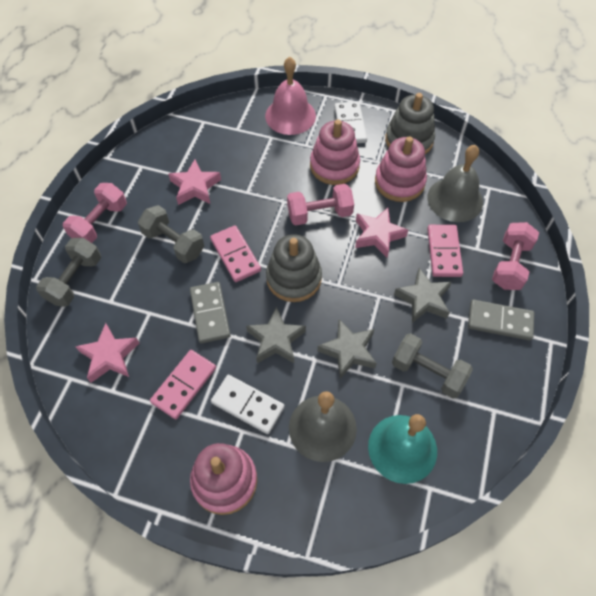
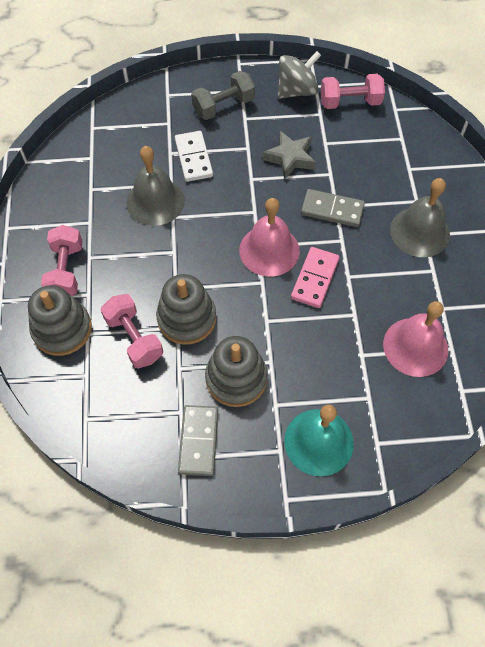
grey dumbbell: 3 -> 1
grey spinning top: 0 -> 1
grey stacking toy: 2 -> 3
grey star: 3 -> 1
pink bell: 1 -> 2
pink domino: 3 -> 1
pink stacking toy: 3 -> 0
pink star: 3 -> 0
white domino: 2 -> 1

